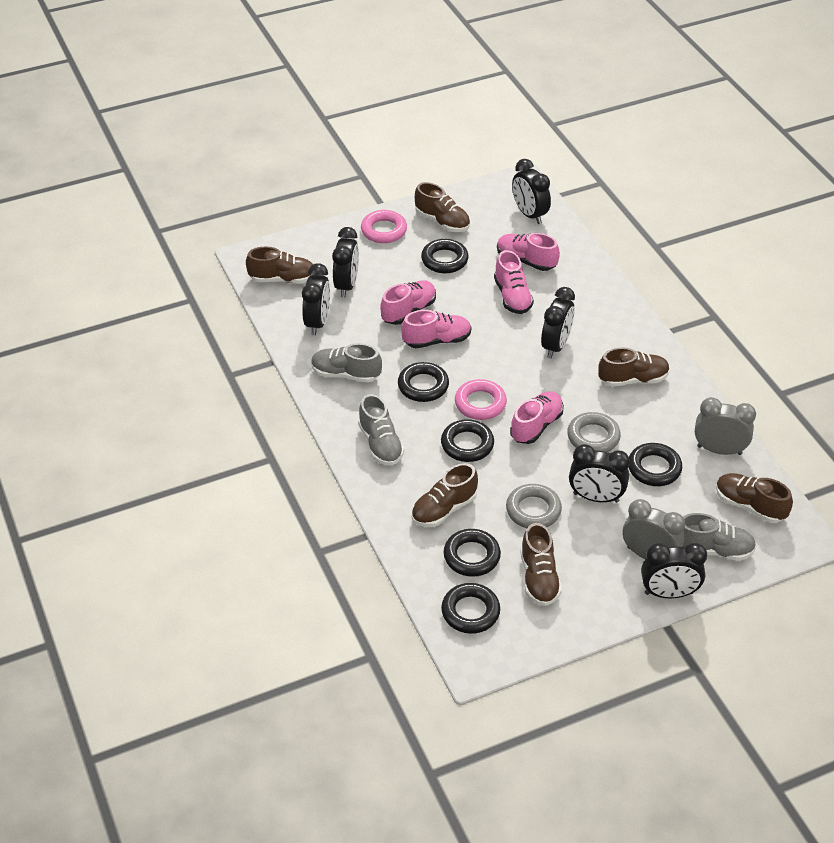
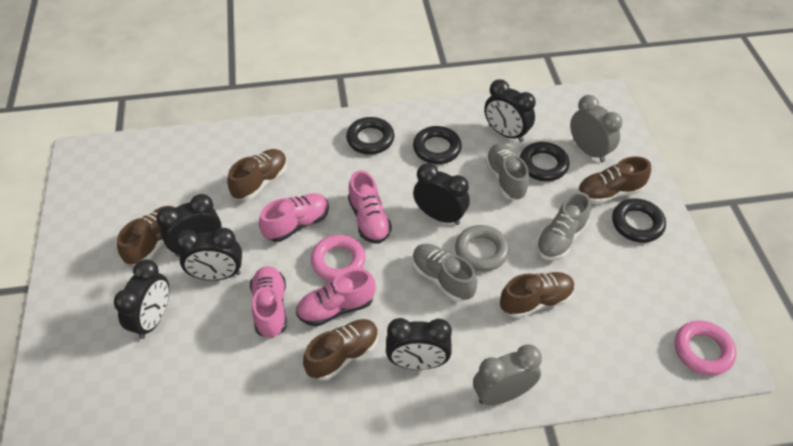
black ring: 6 -> 4
brown shoe: 6 -> 5
grey ring: 2 -> 1
pink shoe: 5 -> 4

